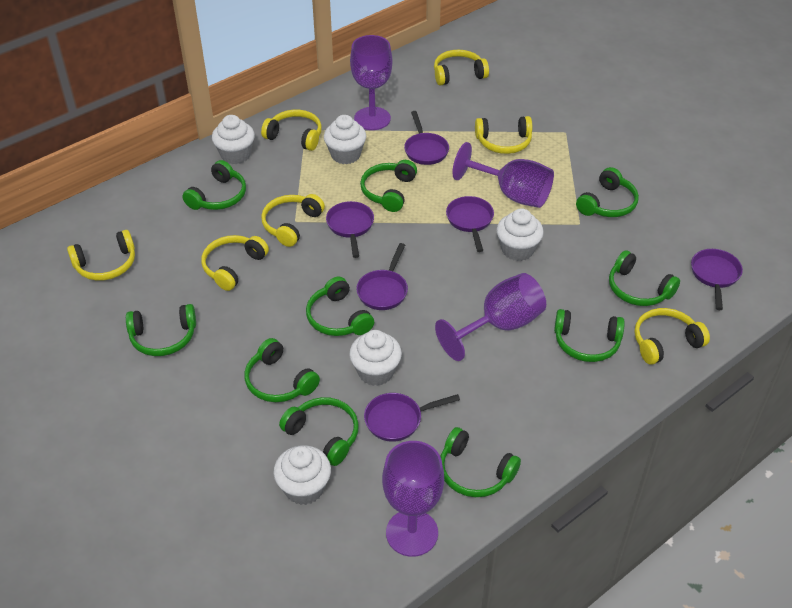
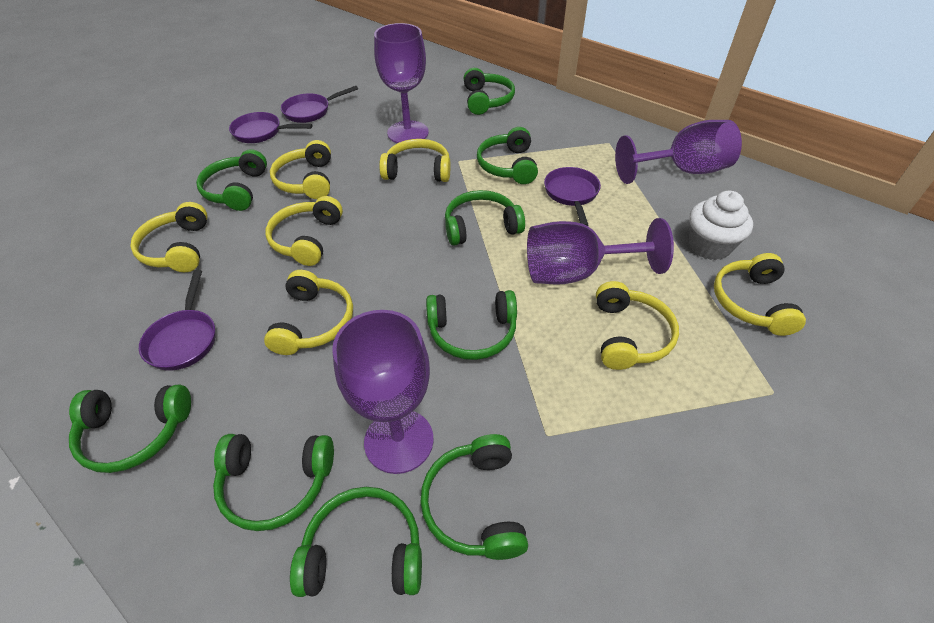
green headphones: 10 -> 9
purple pan: 6 -> 4
white cupcake: 5 -> 1

